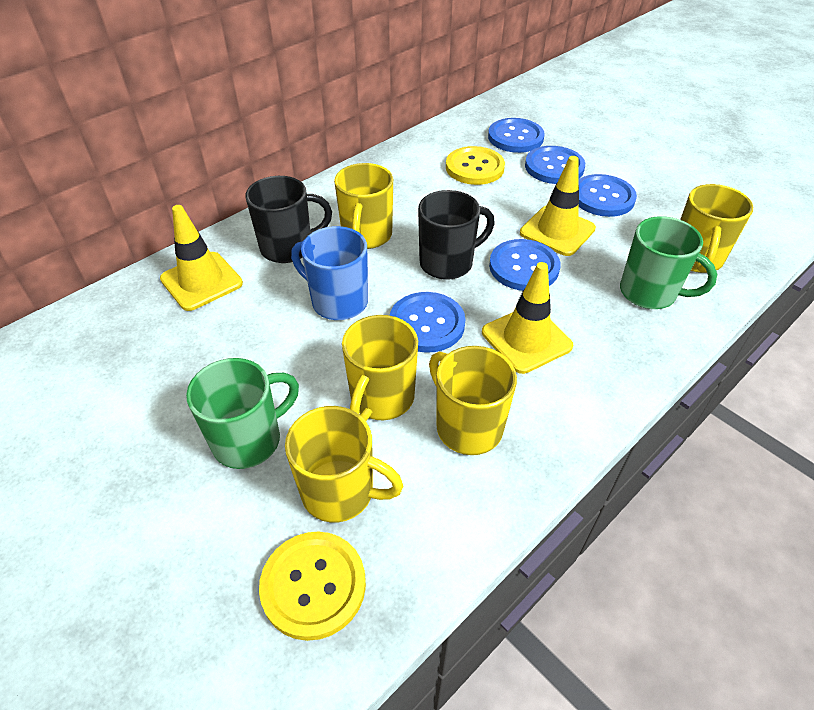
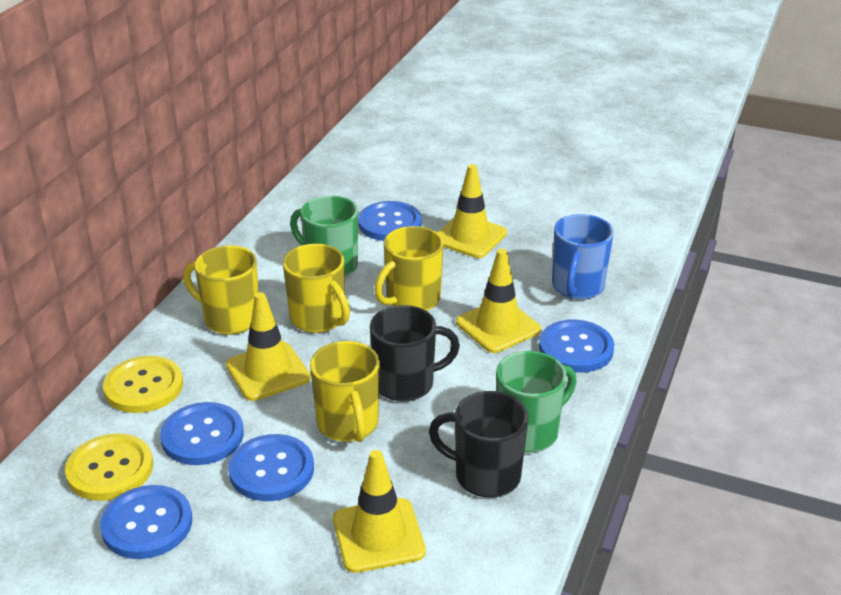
yellow mug: 5 -> 4
yellow traffic cone: 3 -> 4

